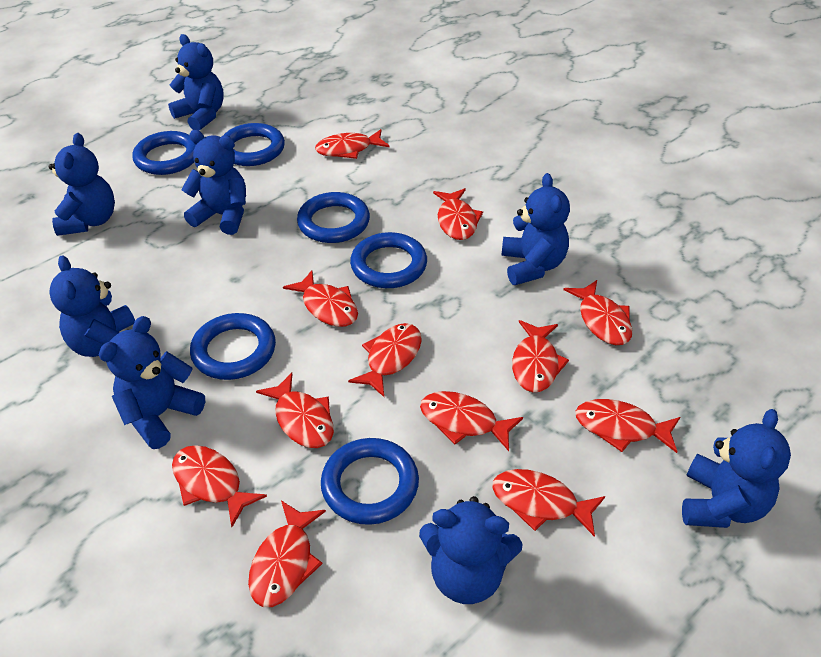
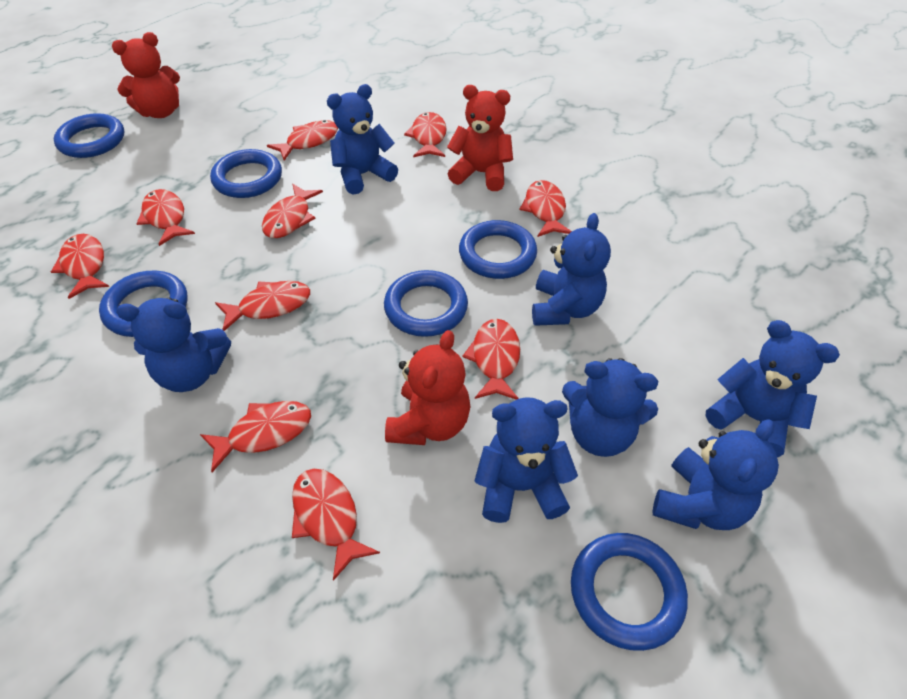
blue teddy bear: 8 -> 7
red fish: 12 -> 10
red teddy bear: 0 -> 3

